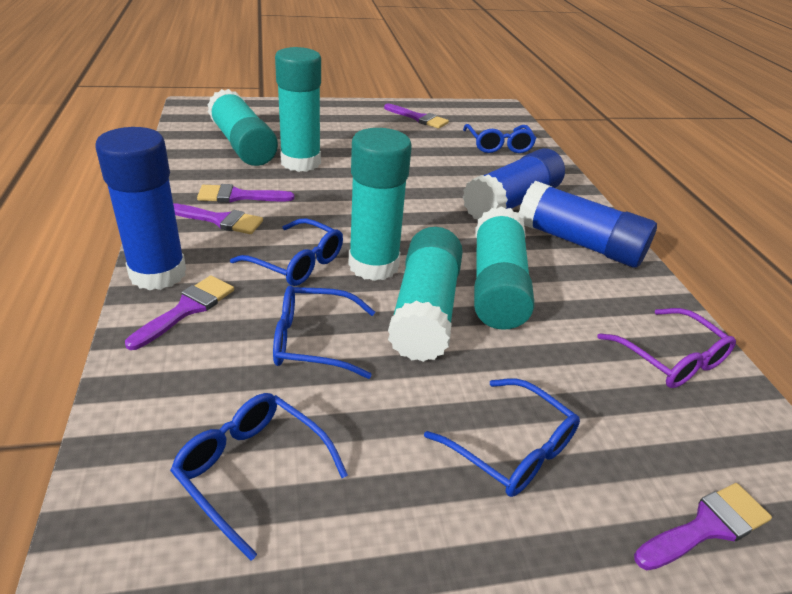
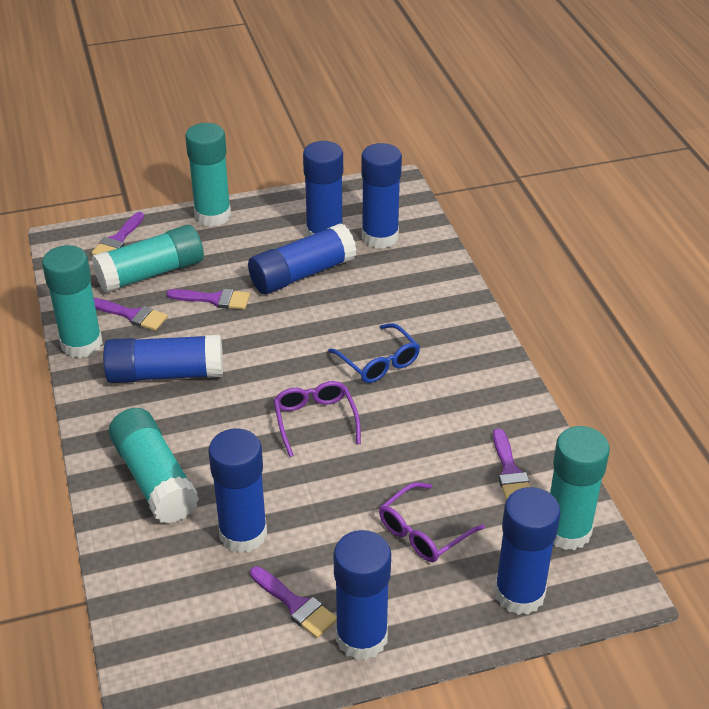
blue glasses: 5 -> 1
blue glue stick: 3 -> 7
purple glasses: 1 -> 2

